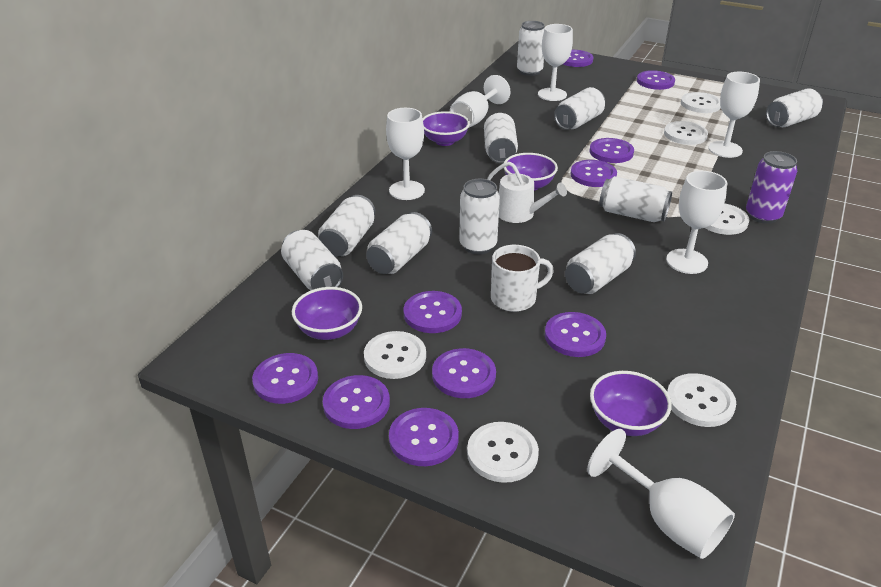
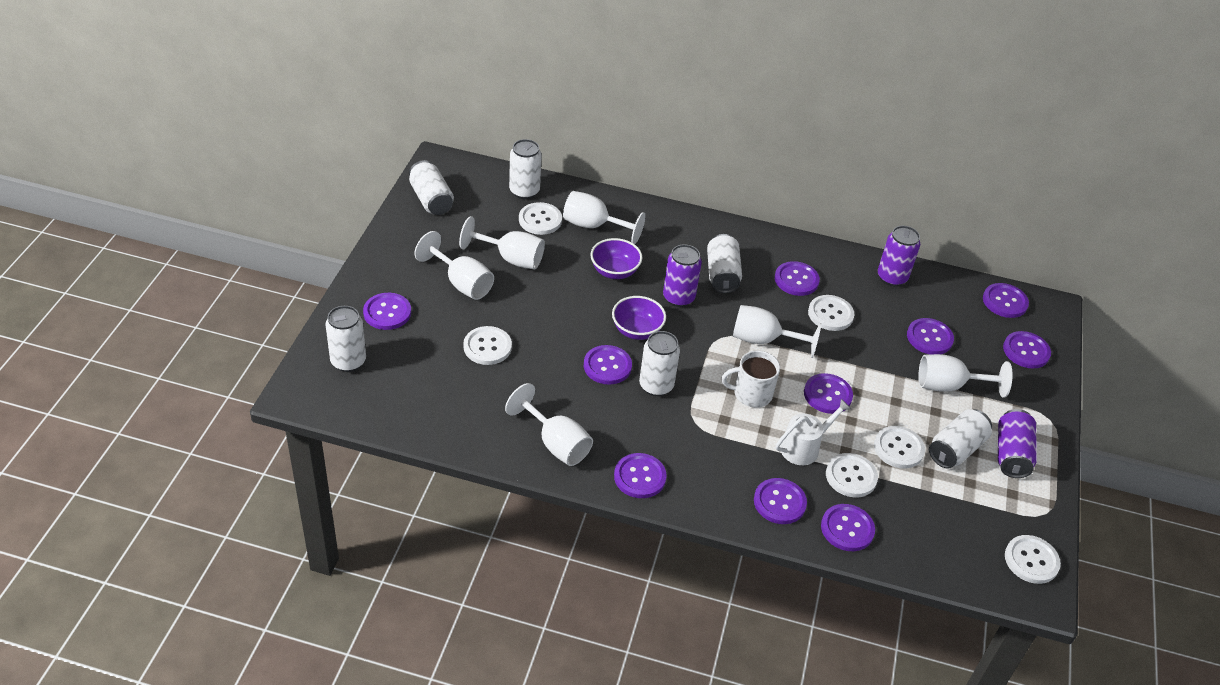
purple bowl: 4 -> 2
purple can: 1 -> 3
white can: 10 -> 6

